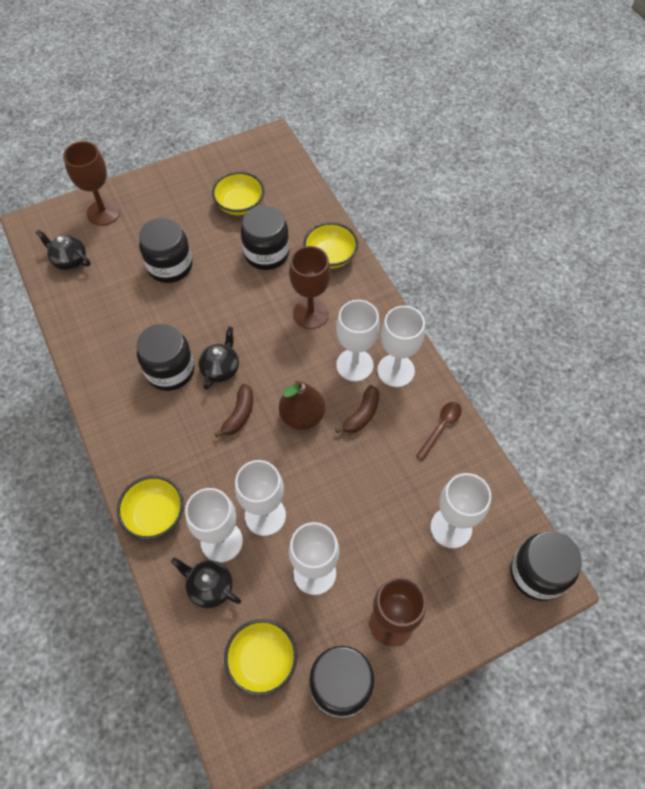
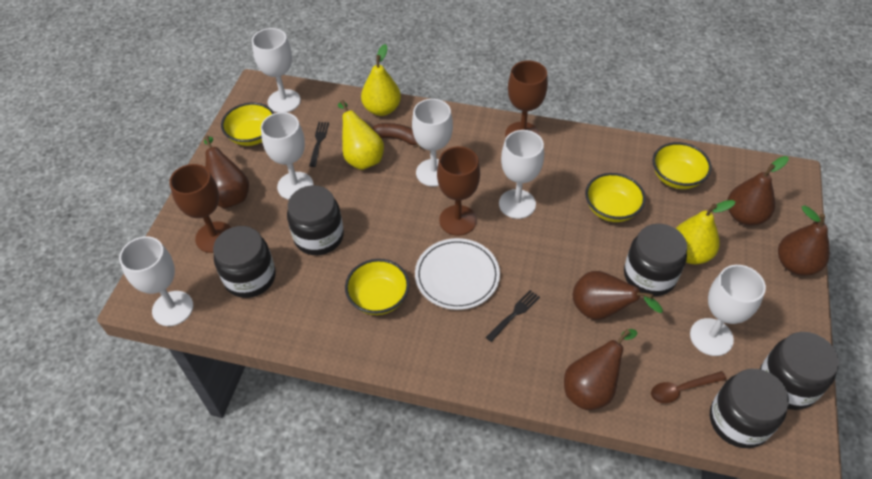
black fork: 0 -> 2
black teapot: 3 -> 0
brown banana: 2 -> 1
brown pear: 1 -> 5
white plate: 0 -> 1
yellow pear: 0 -> 3

